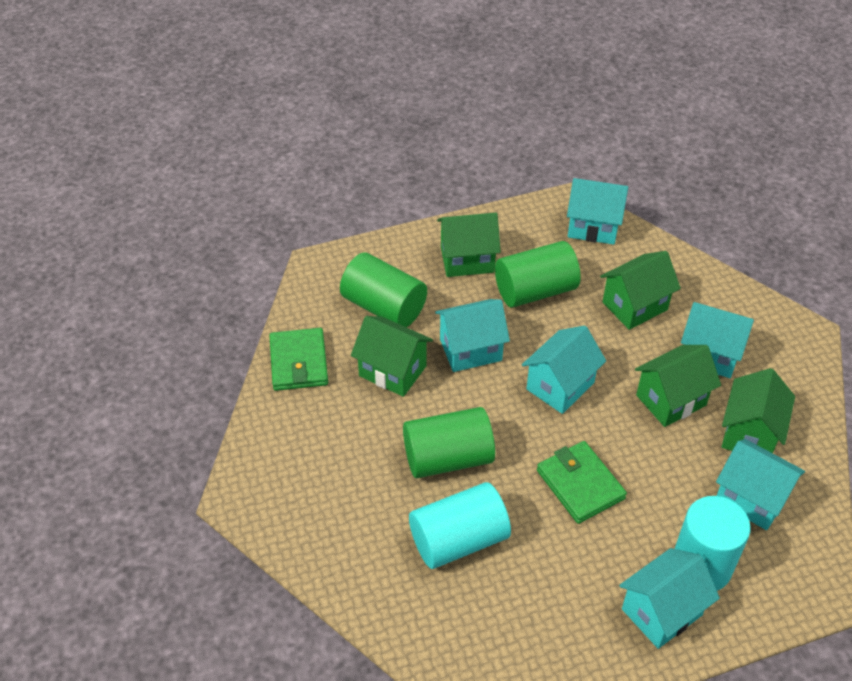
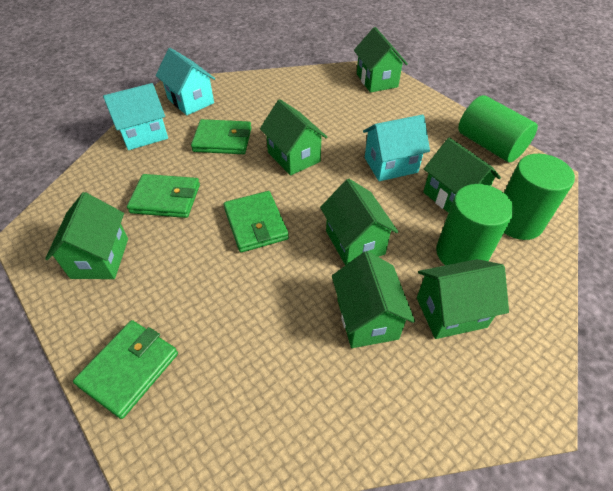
green house: 5 -> 7
green wallet: 2 -> 4
turquoise cylinder: 2 -> 0
turquoise house: 6 -> 3

